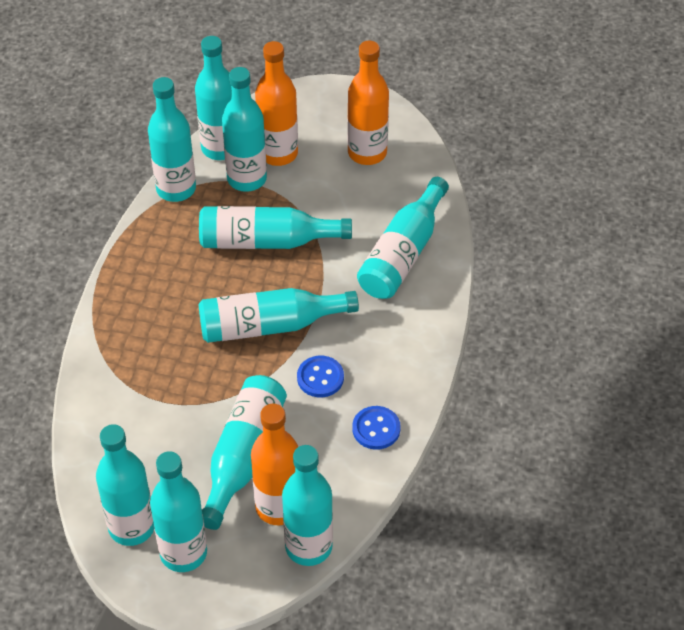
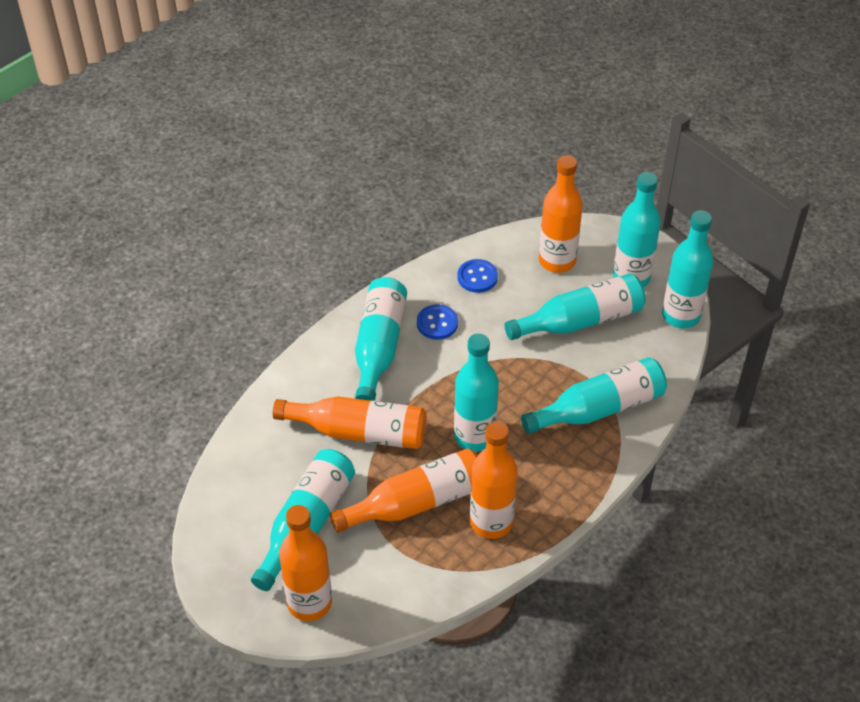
orange bottle: 3 -> 5
turquoise bottle: 10 -> 7

